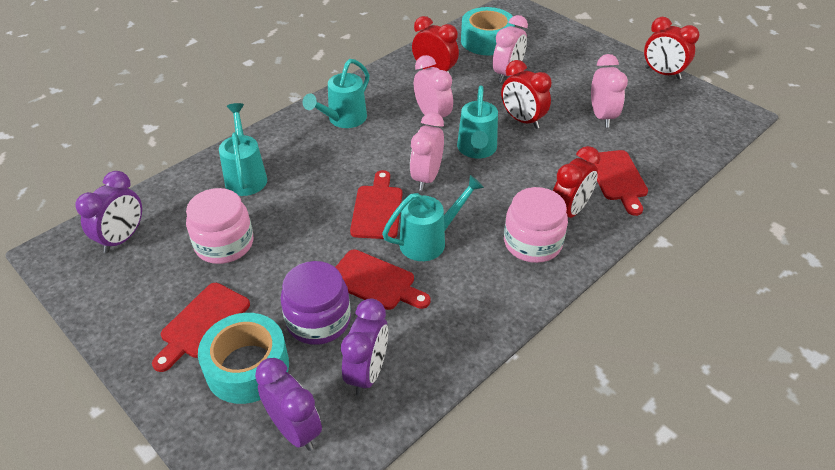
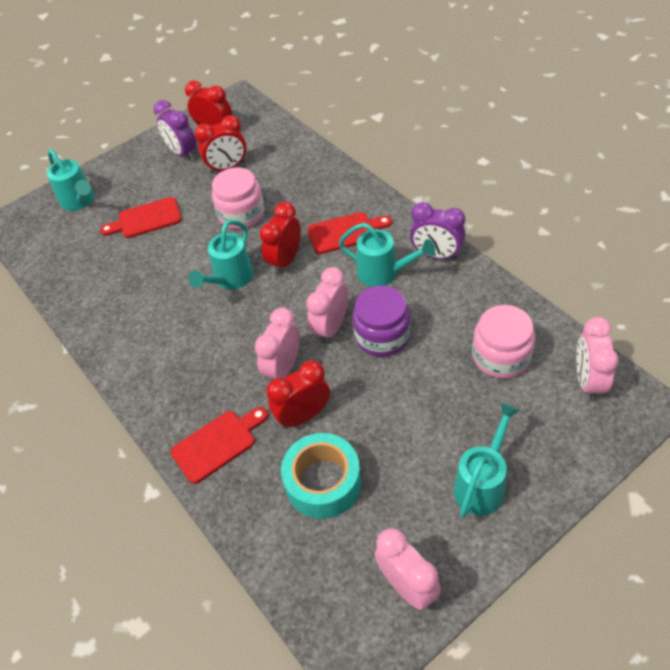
purple clock: 3 -> 2
red cutting board: 4 -> 3
turquoise tape: 2 -> 1

